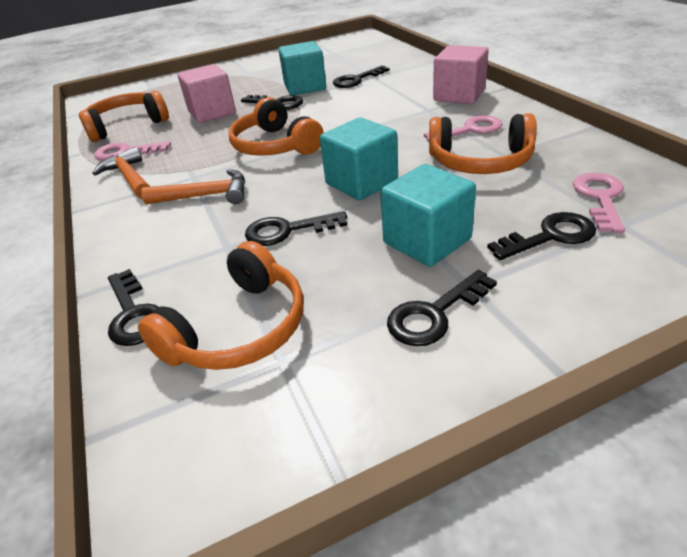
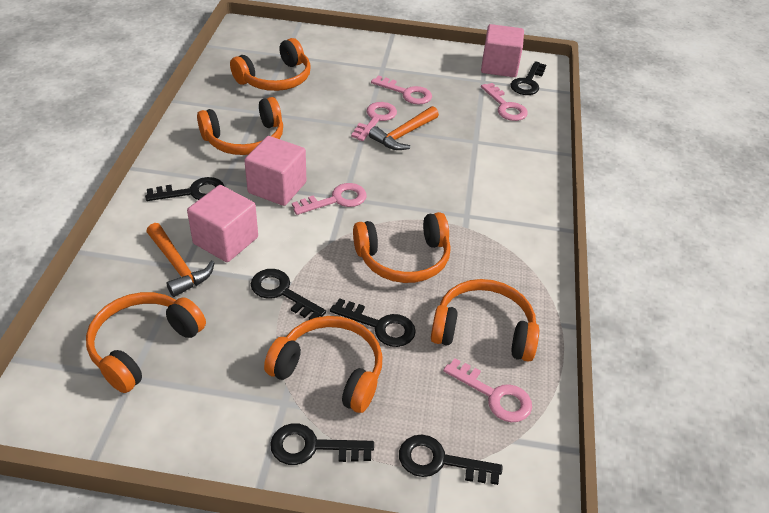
orange headphones: 4 -> 6
pink cube: 2 -> 3
pink key: 3 -> 5
turquoise cube: 3 -> 0

